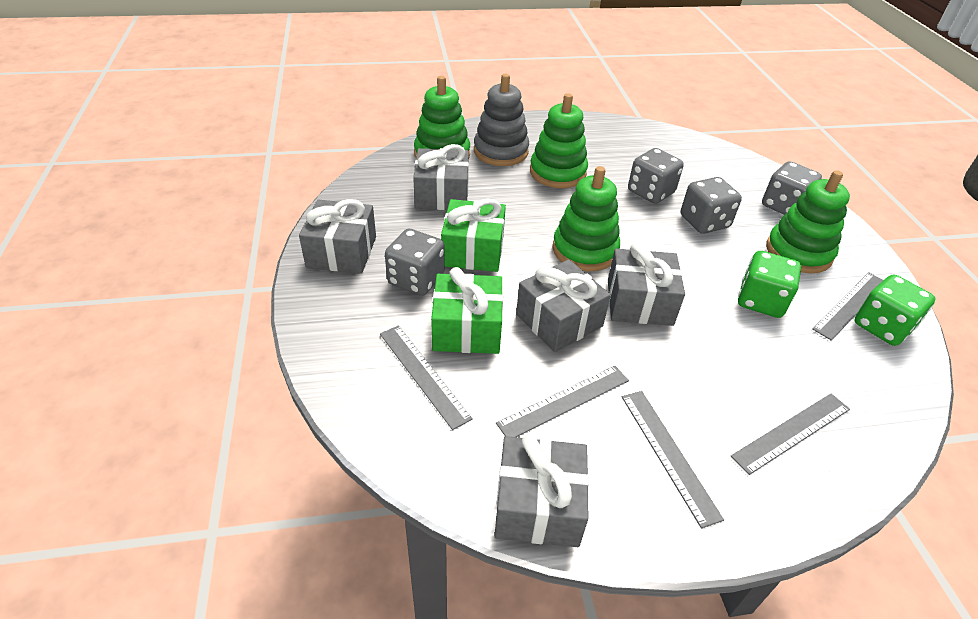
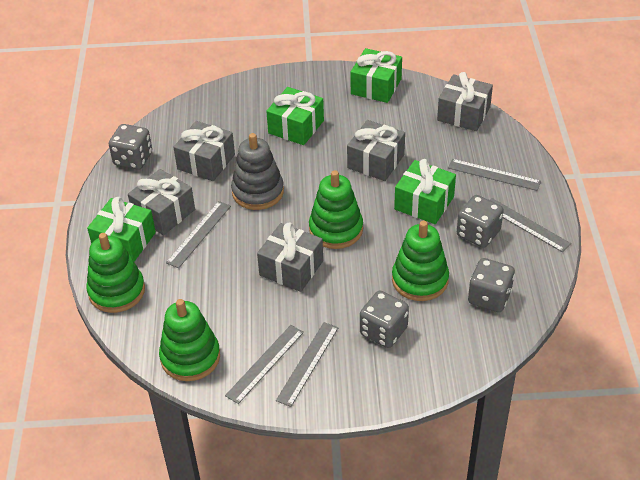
green dice: 2 -> 0
green gift: 2 -> 4

